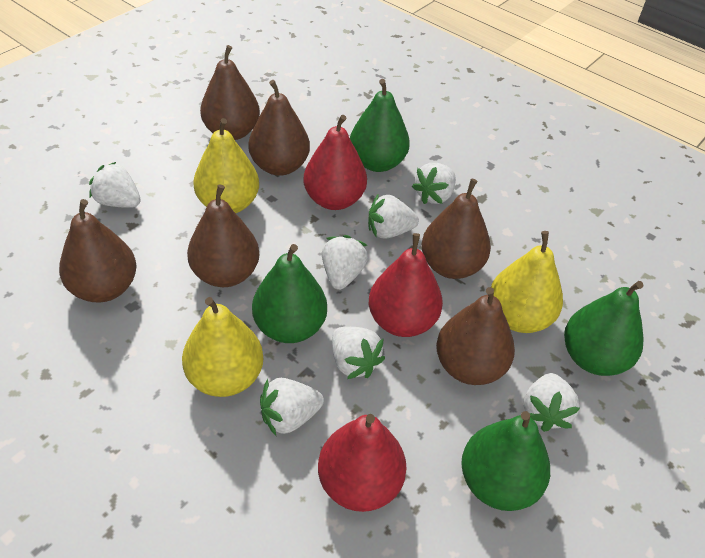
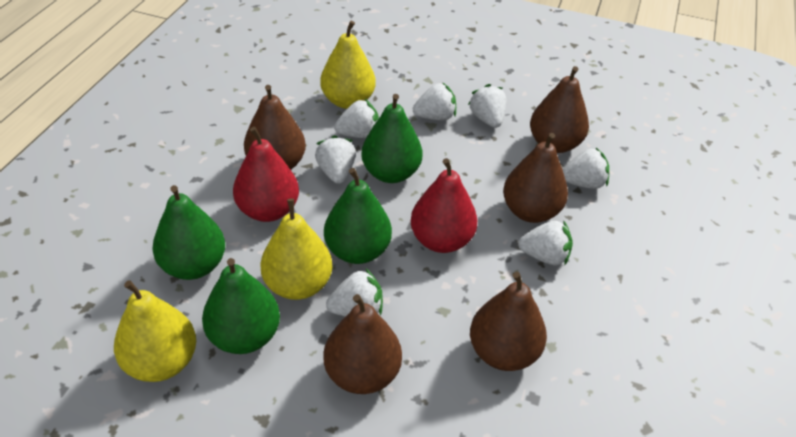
brown pear: 6 -> 5
red pear: 3 -> 2

